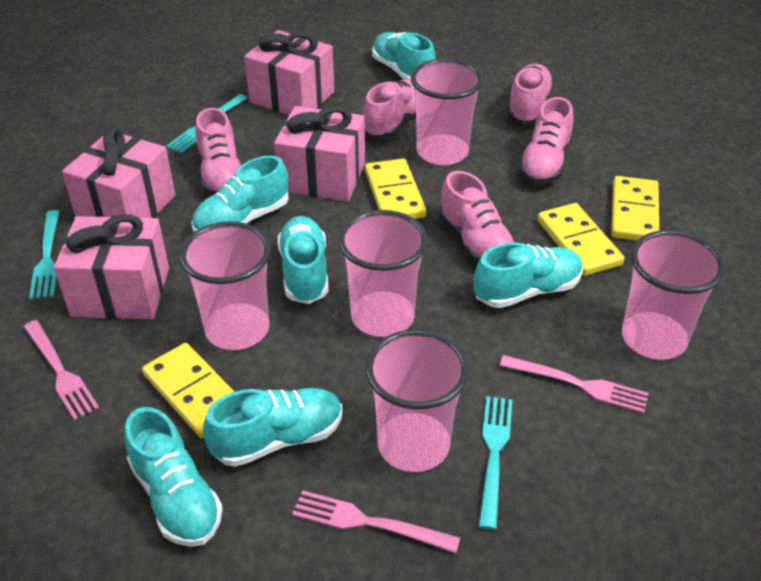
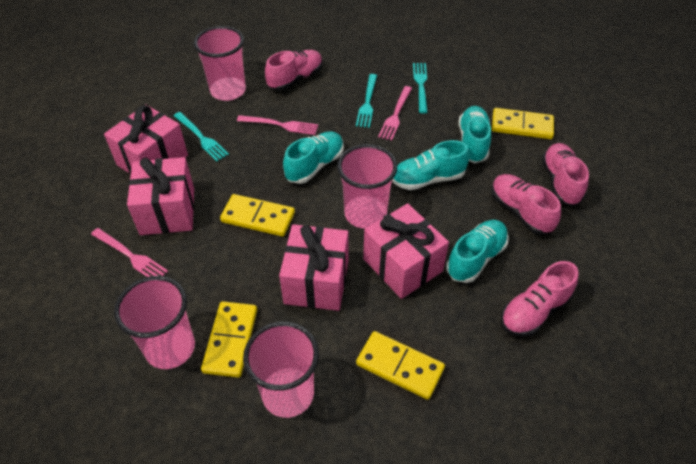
pink cup: 5 -> 4
pink shoe: 5 -> 4
turquoise shoe: 6 -> 4

